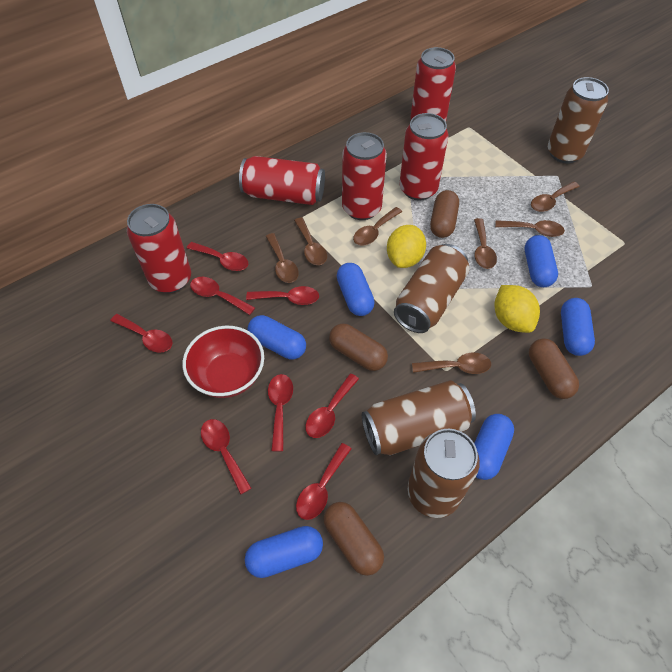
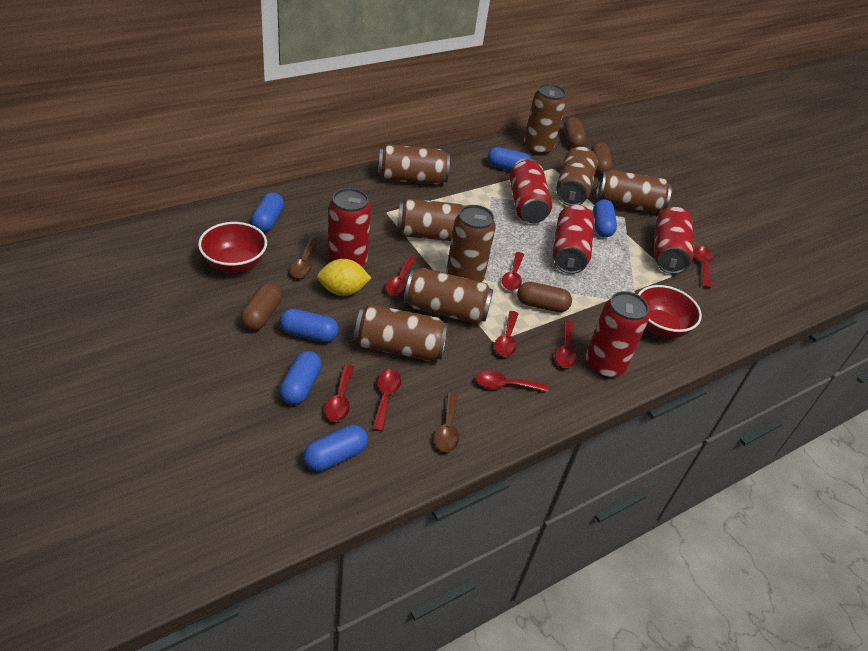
brown can: 4 -> 8
brown spoon: 7 -> 2
red bowl: 1 -> 2
yellow lemon: 2 -> 1

